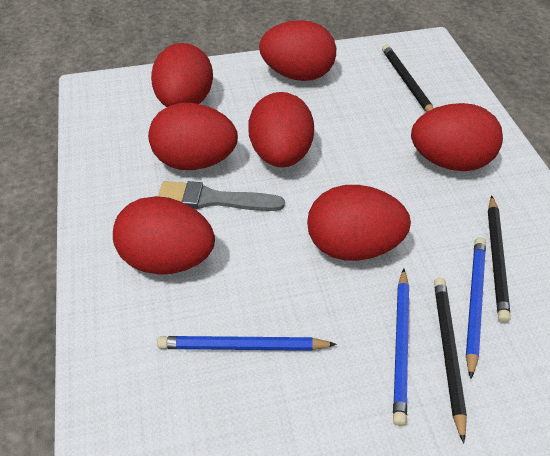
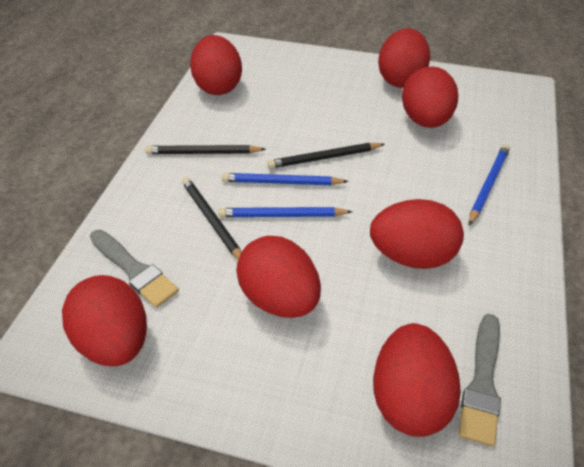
grey brush: 1 -> 2

